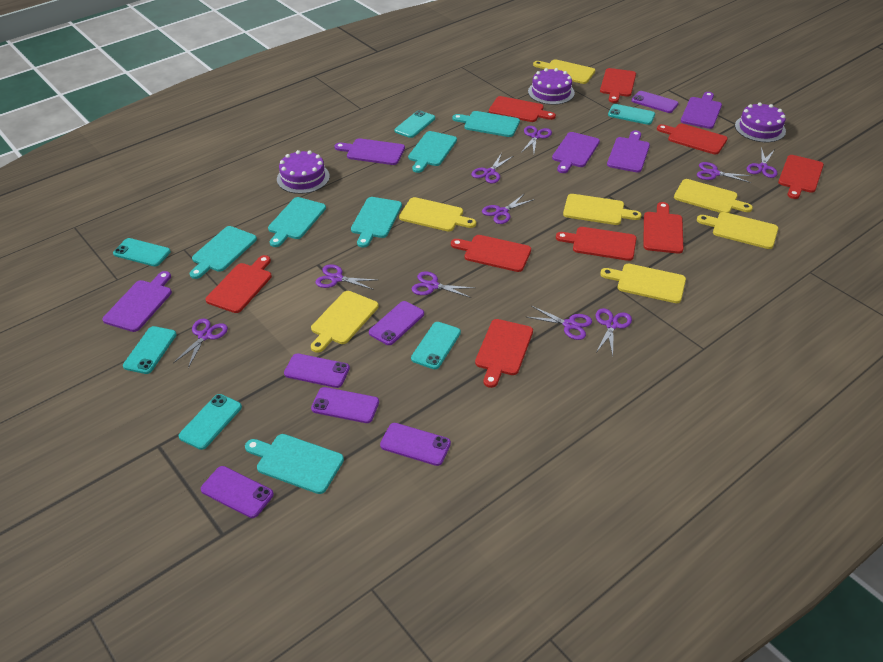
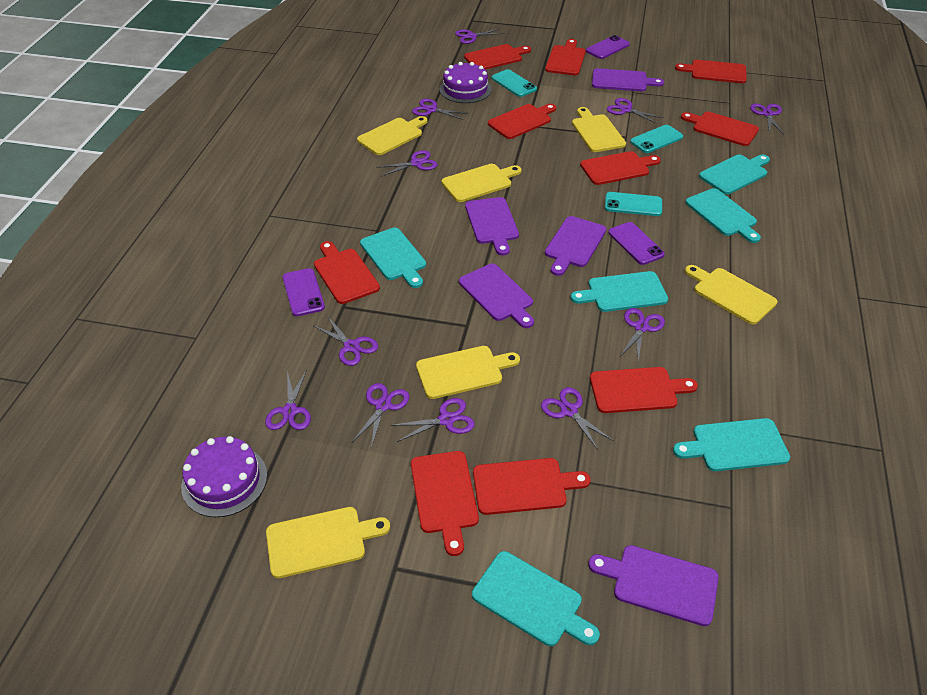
purple cake: 3 -> 2
purple phone: 6 -> 3
purple scissors: 10 -> 11
red cutting board: 9 -> 10
turquoise phone: 6 -> 3
yellow cutting board: 7 -> 6

